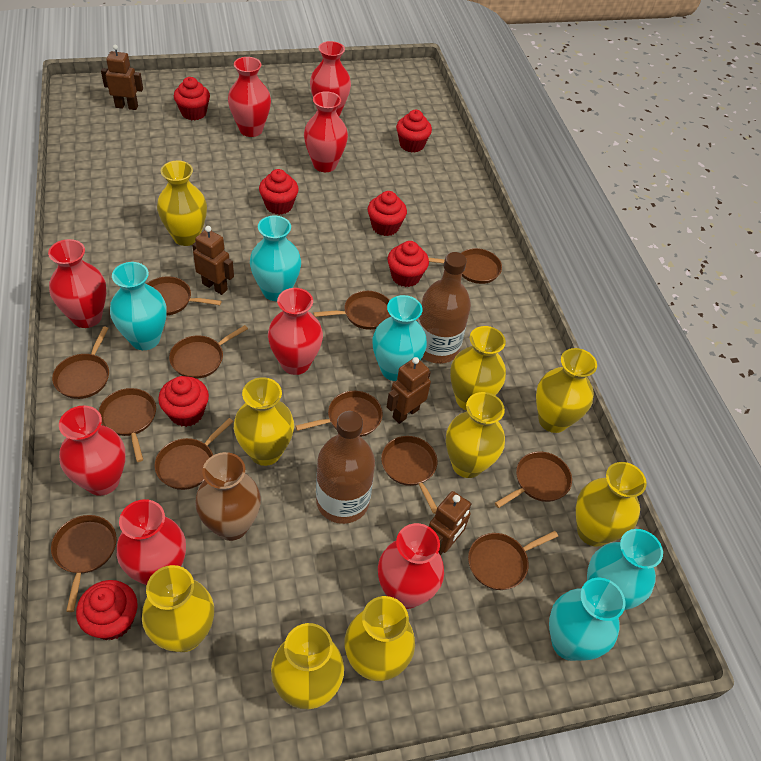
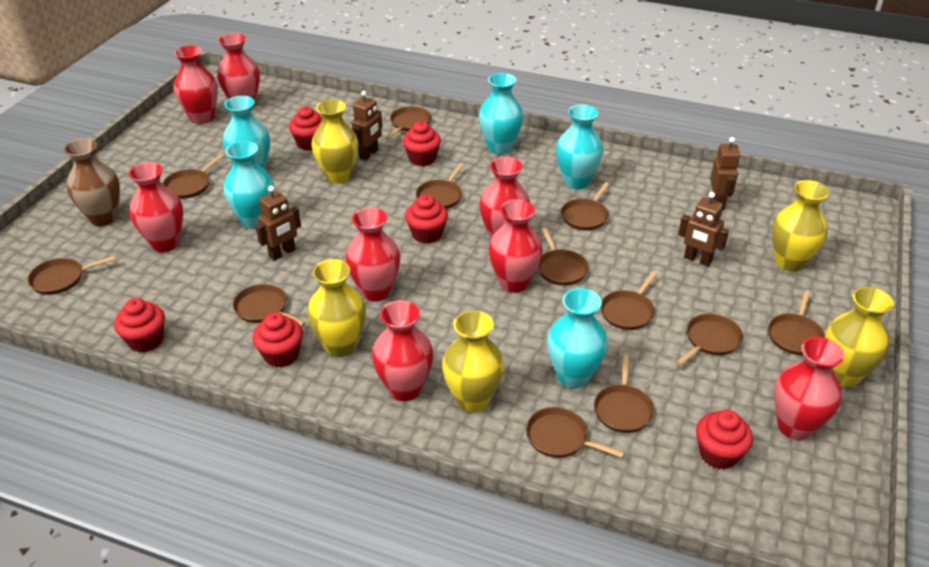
brown bottle: 2 -> 0
red cupcake: 7 -> 6
yellow vase: 9 -> 5

